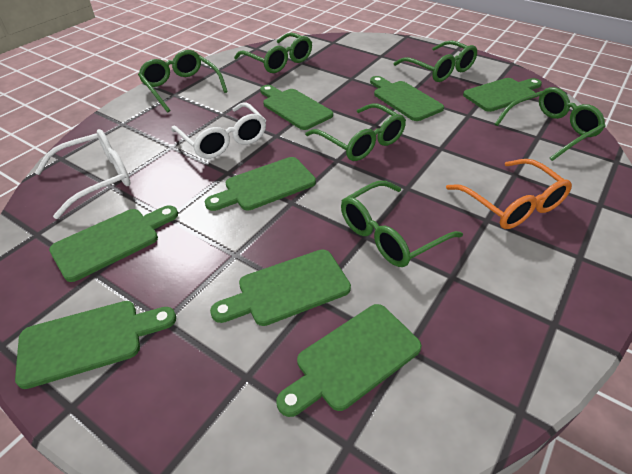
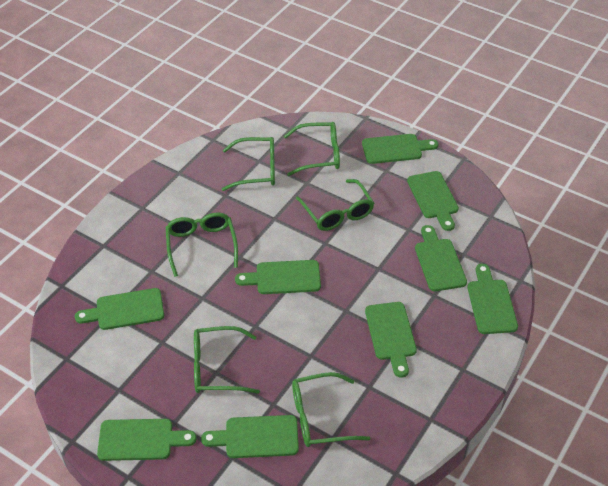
green cutting board: 8 -> 9
orange glasses: 1 -> 0
white glasses: 2 -> 0

